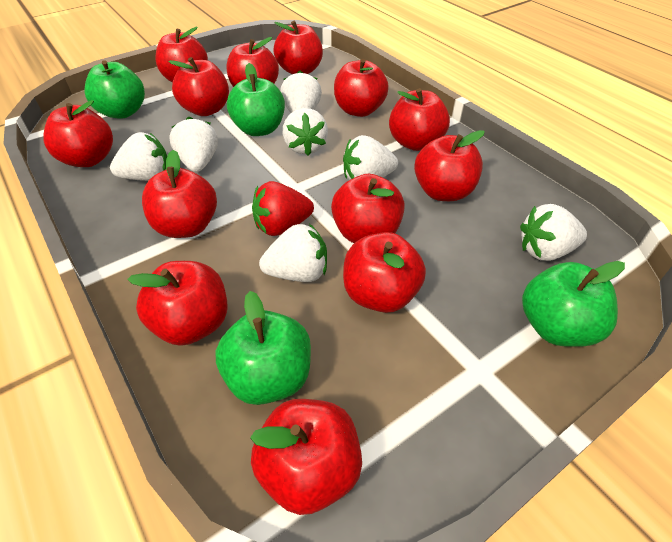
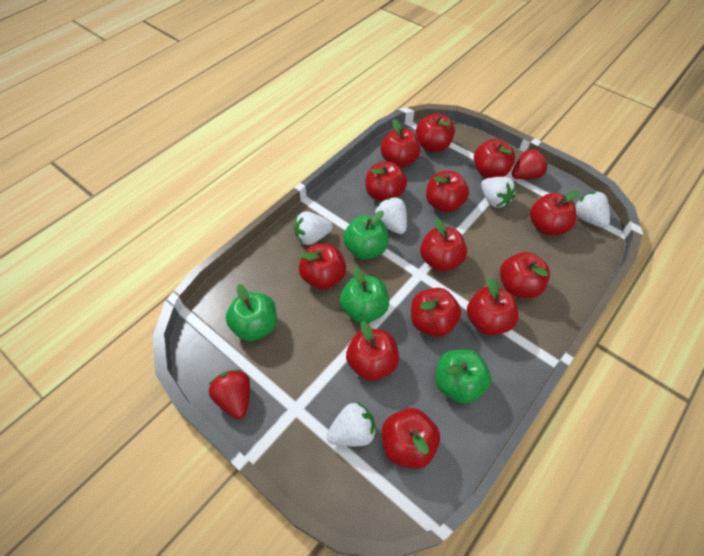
red strawberry: 1 -> 2
white strawberry: 7 -> 5

